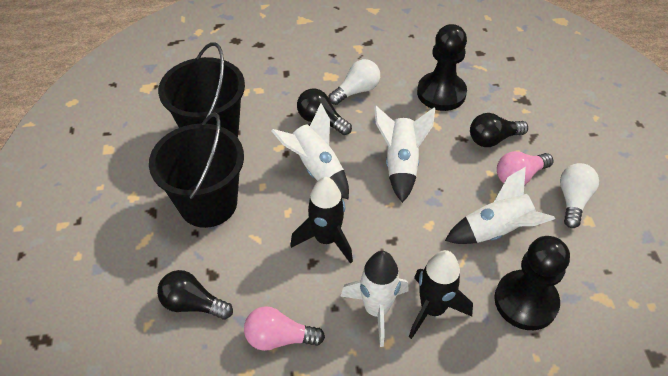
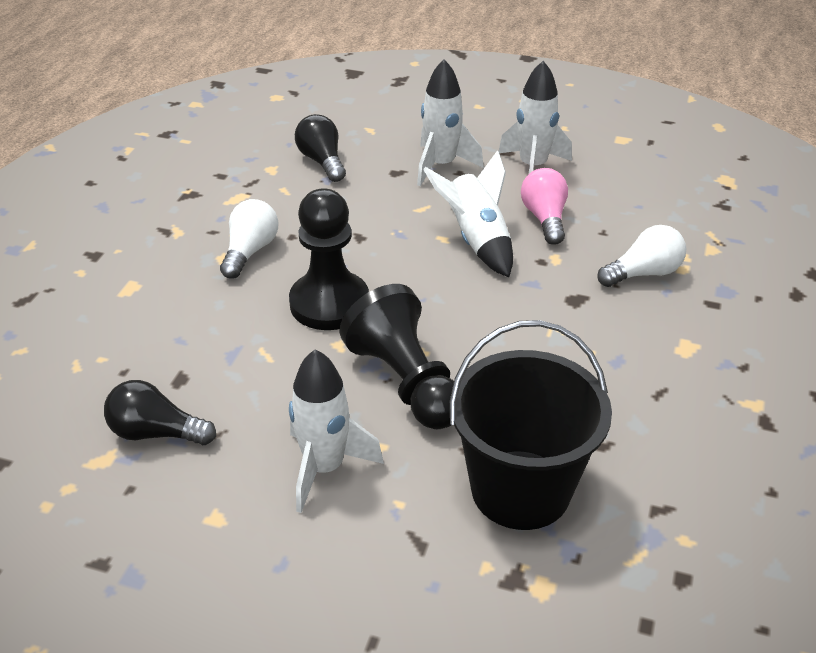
black bucket: 2 -> 1
black light bulb: 3 -> 2
black rocket: 2 -> 0
pink light bulb: 2 -> 1

